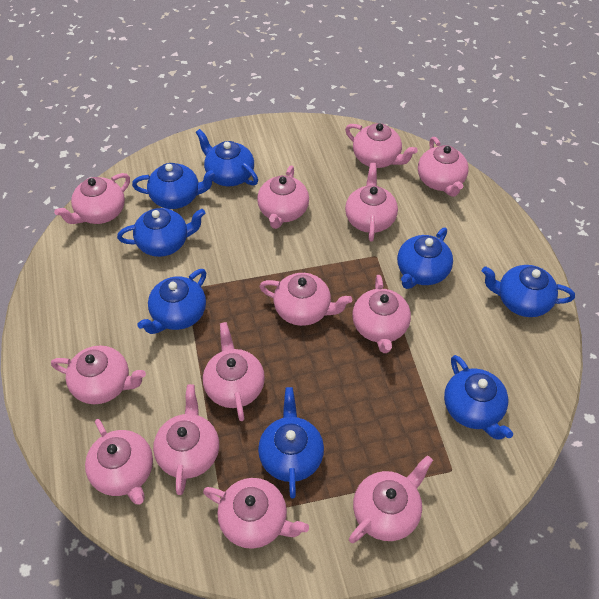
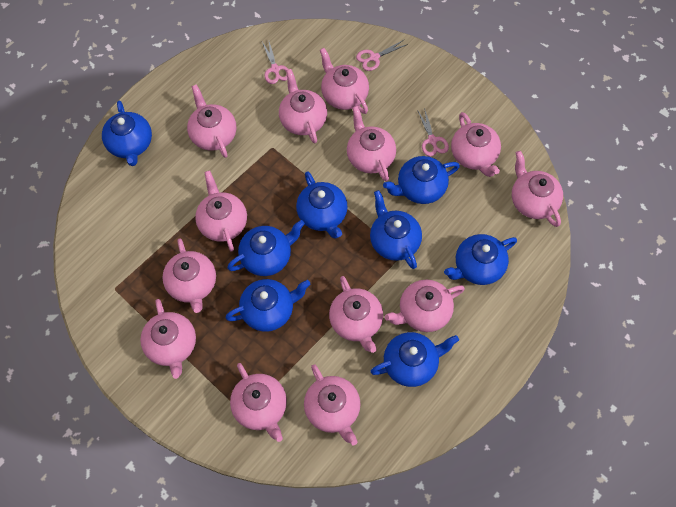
pink scissors: 0 -> 3

